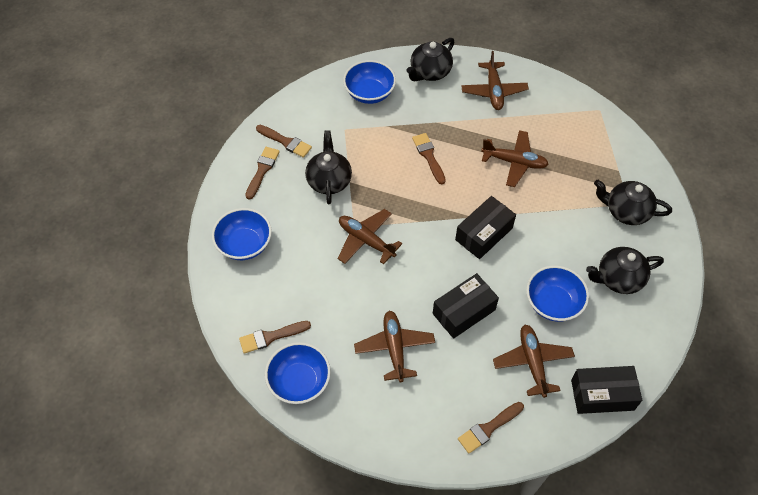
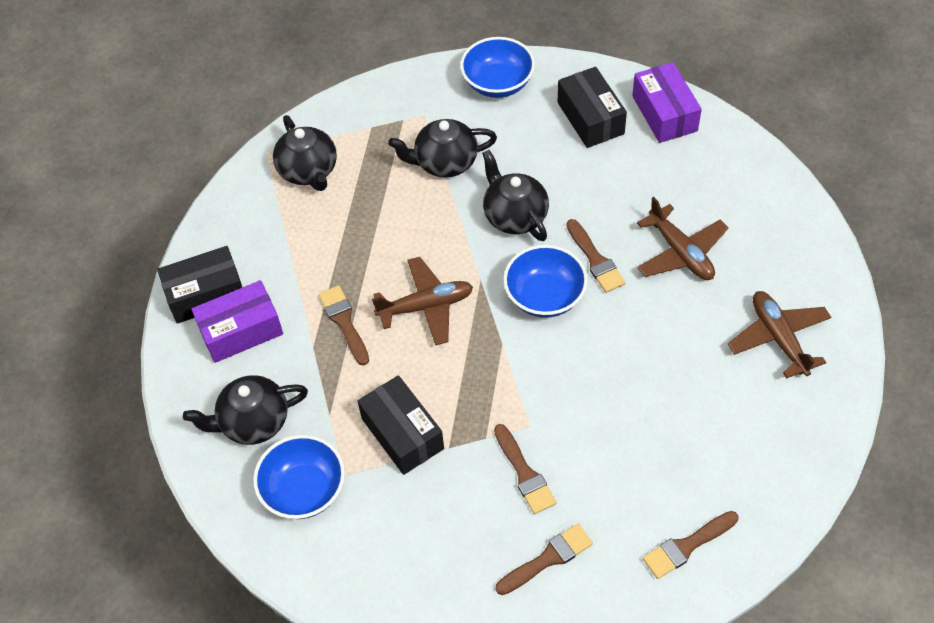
blue bowl: 4 -> 3
brown plane: 5 -> 3
purple box: 0 -> 2

